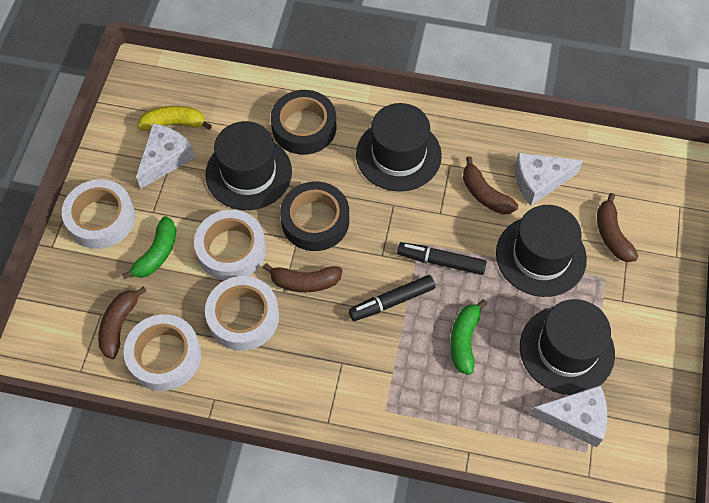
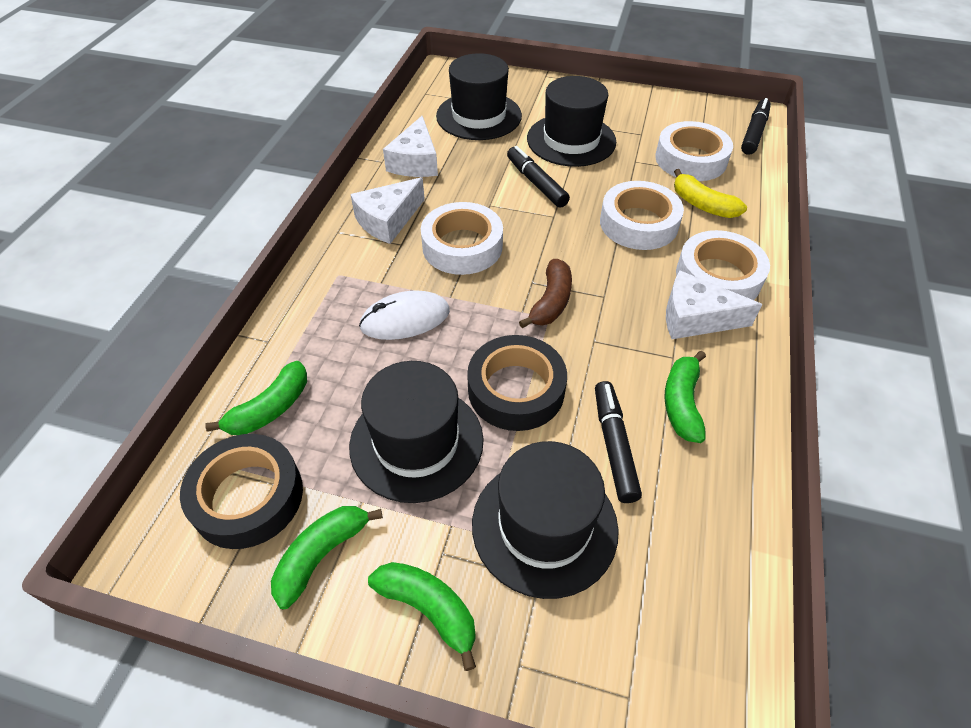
black marker: 2 -> 3
brown banana: 4 -> 1
green banana: 2 -> 4
white mouse: 0 -> 1

